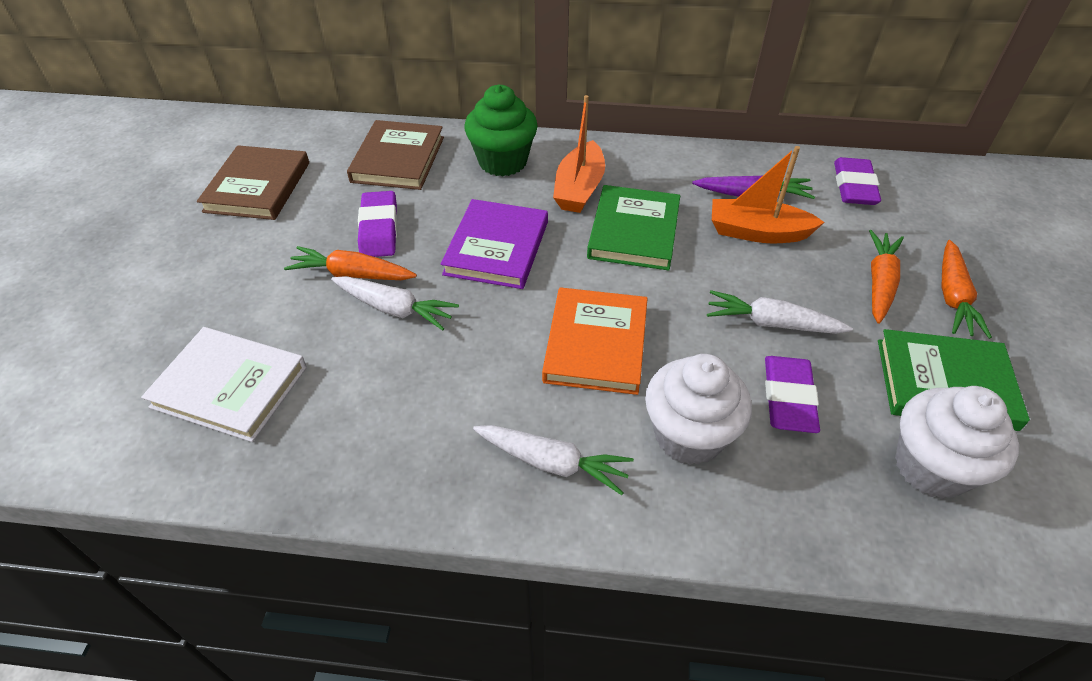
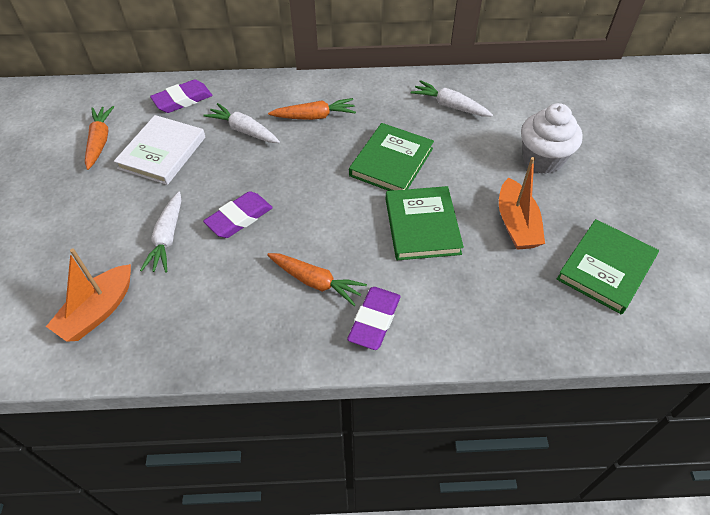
brown book: 2 -> 0
green book: 2 -> 3
green cupcake: 1 -> 0
orange book: 1 -> 0
purple book: 1 -> 0
purple carrot: 1 -> 0
white cupcake: 2 -> 1

